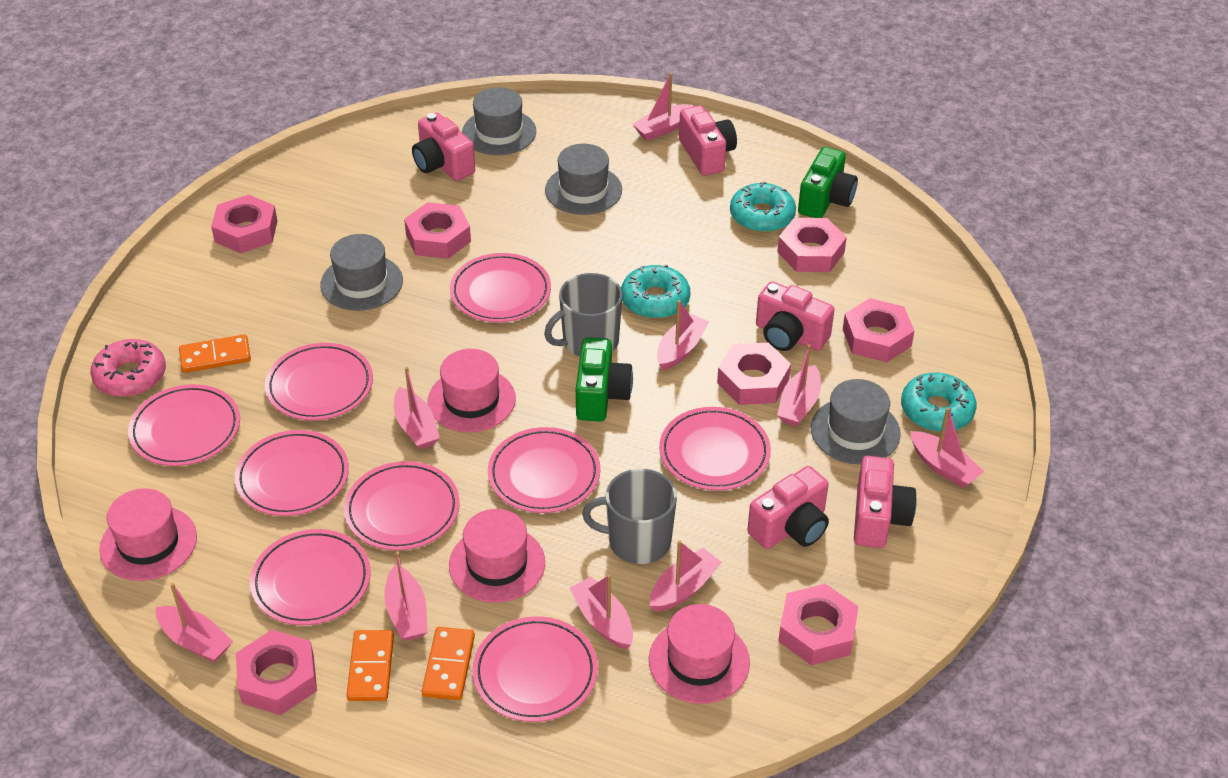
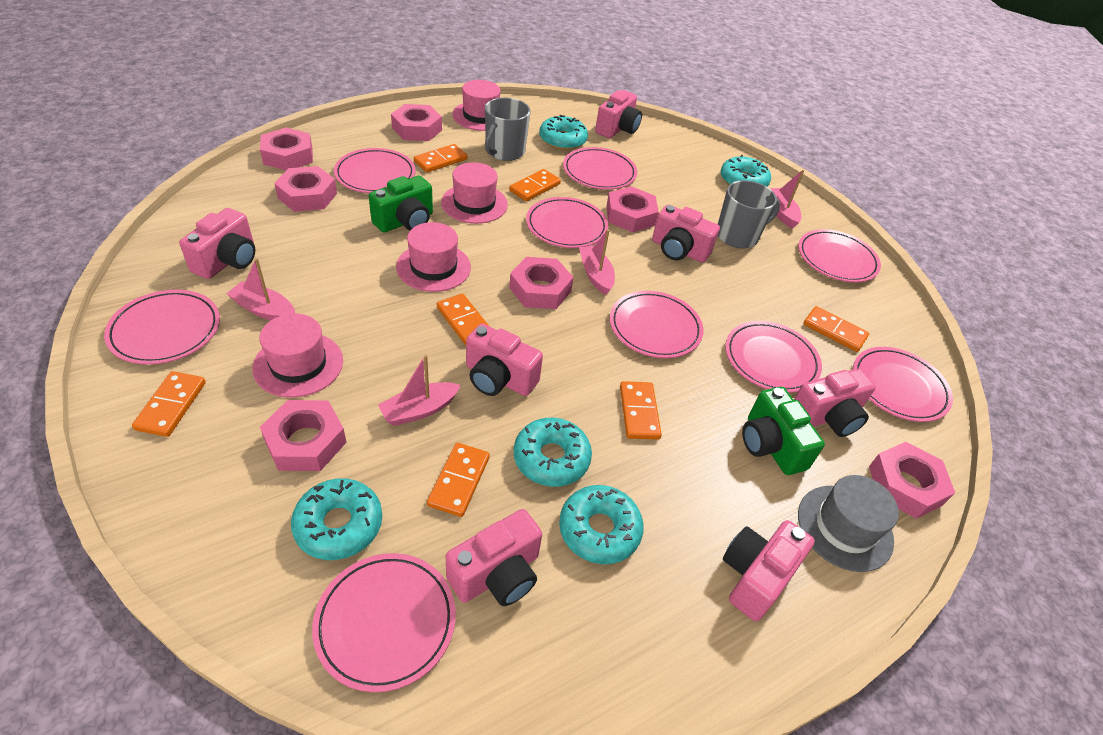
grey hat: 4 -> 1
orange domino: 3 -> 7
pink boat: 9 -> 4
pink camera: 5 -> 7
pink donut: 1 -> 0
turquoise donut: 3 -> 5

